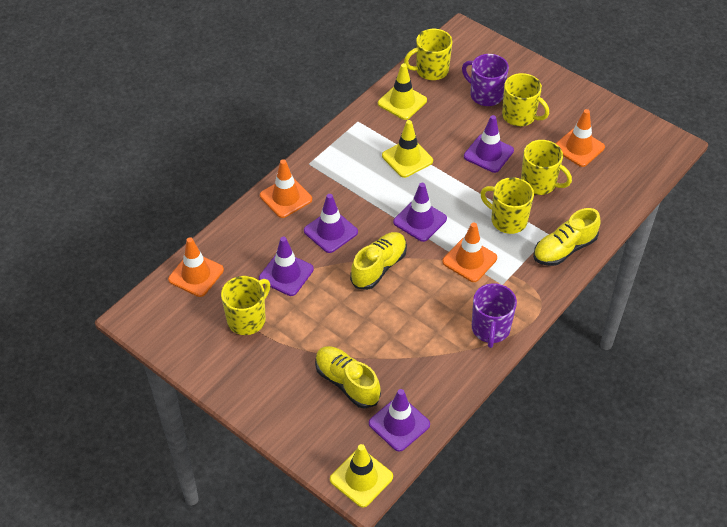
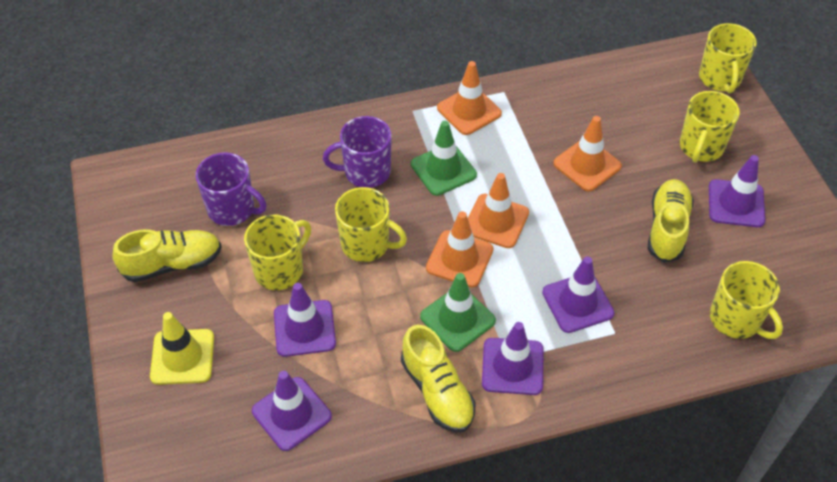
green traffic cone: 0 -> 2
yellow traffic cone: 3 -> 1

